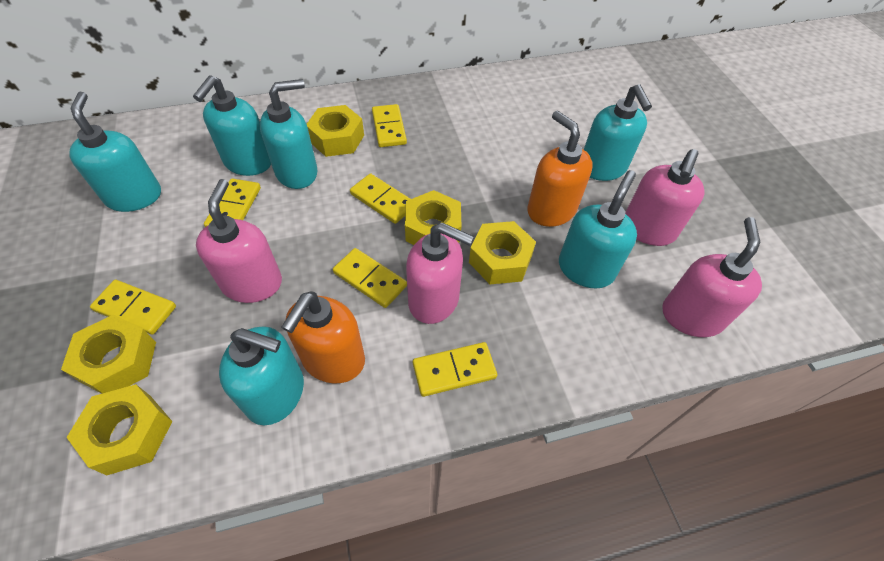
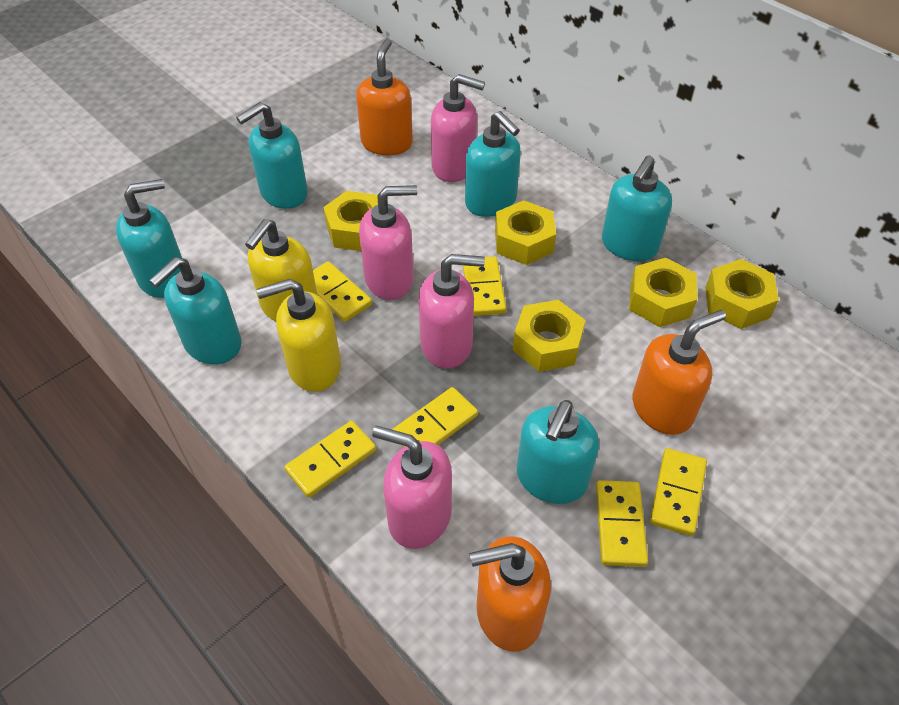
orange soap dispenser: 2 -> 3
yellow soap dispenser: 0 -> 2

